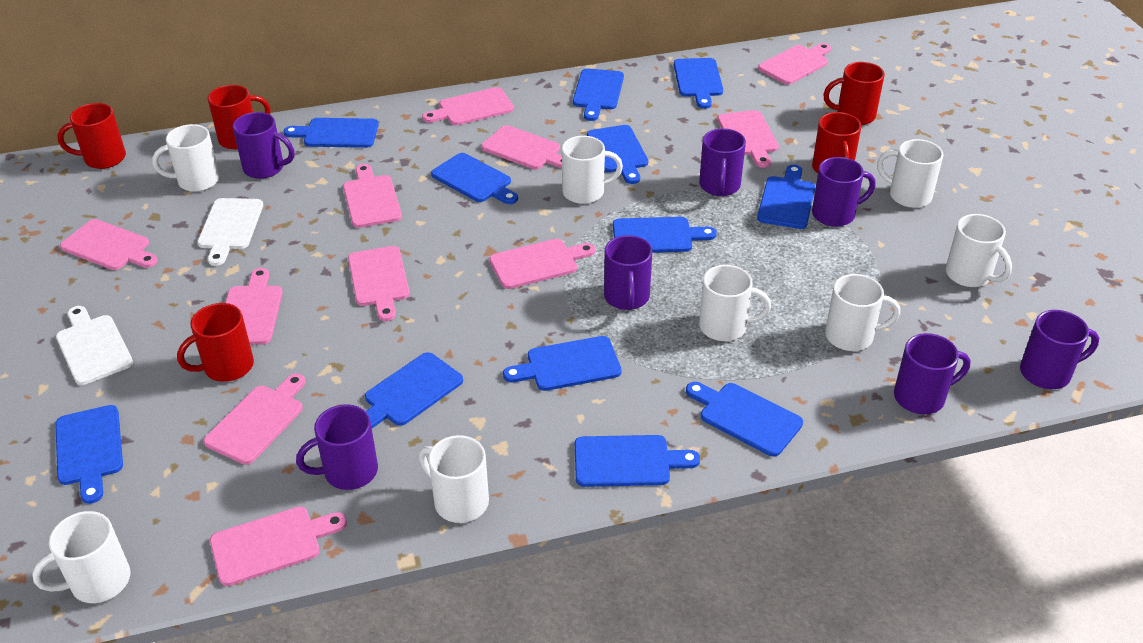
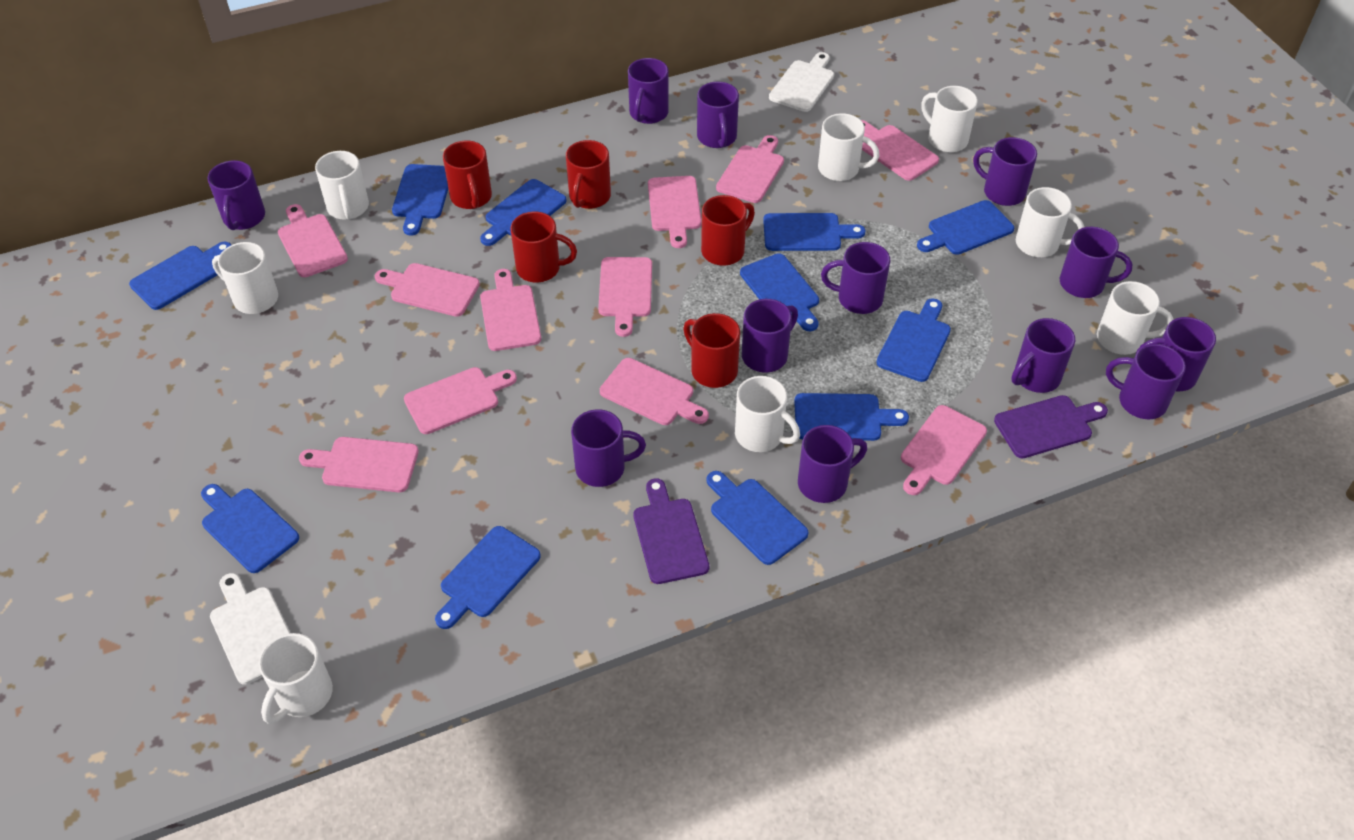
blue cutting board: 12 -> 11
purple cutting board: 0 -> 2
purple mug: 7 -> 12

